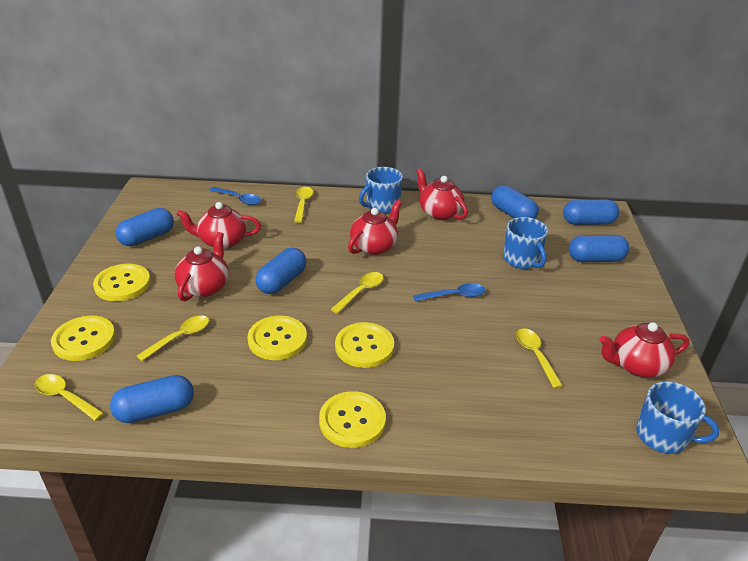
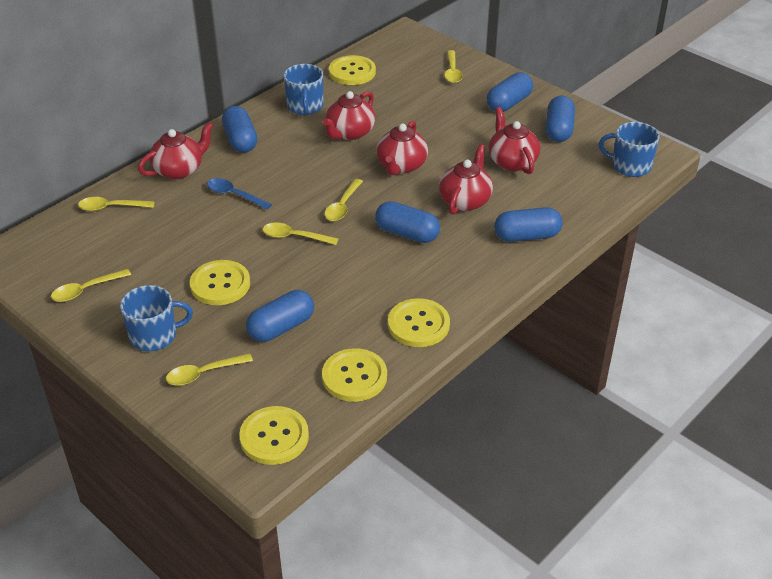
blue spoon: 2 -> 1
yellow spoon: 5 -> 6

